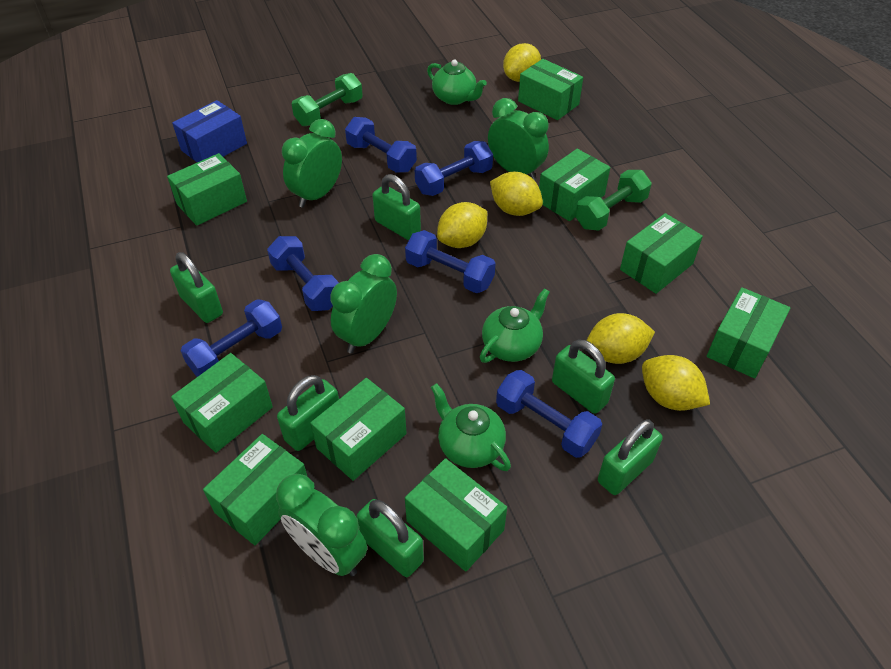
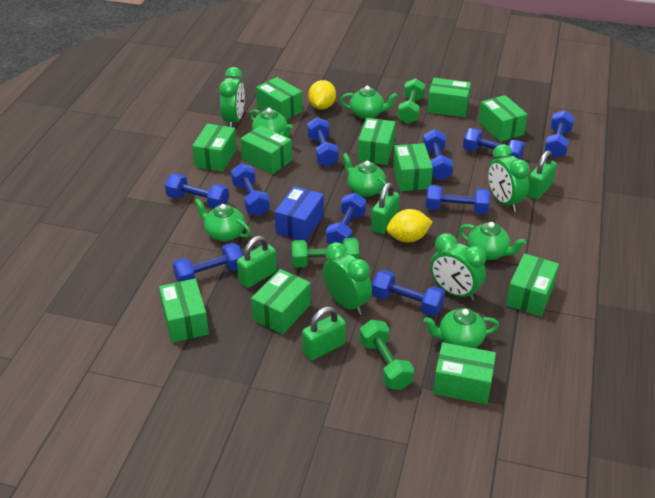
blue dumbbell: 6 -> 10
green box: 9 -> 11
green dumbbell: 2 -> 3
green padlock: 6 -> 4
green teapot: 3 -> 6
yellow lemon: 5 -> 2

